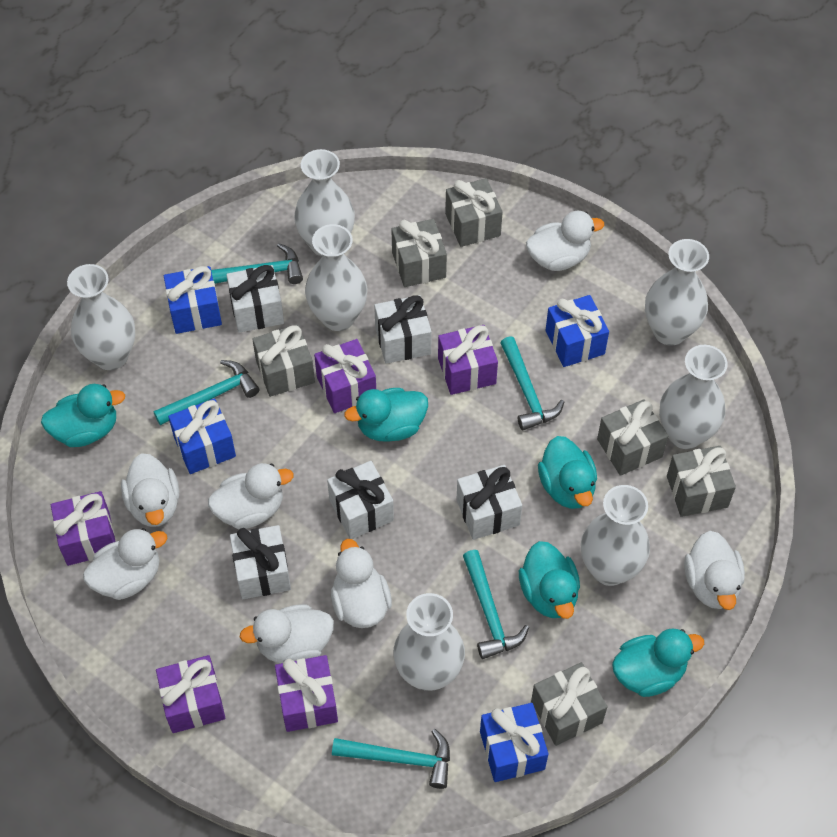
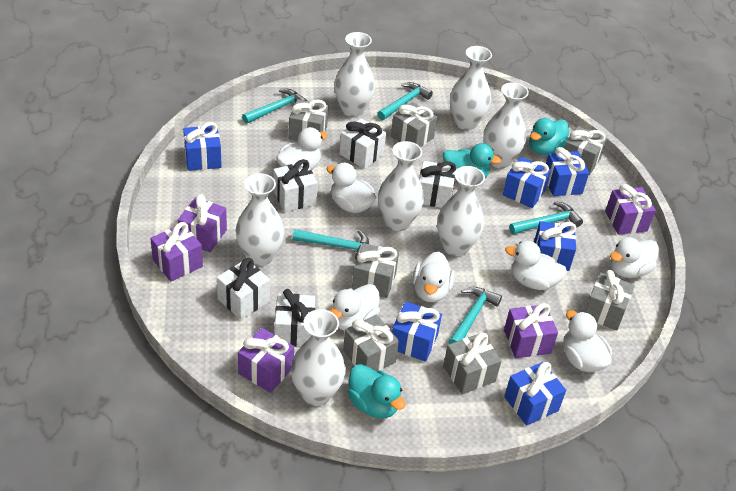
blue gift: 4 -> 6
grey gift: 6 -> 7
turquoise duck: 5 -> 3

